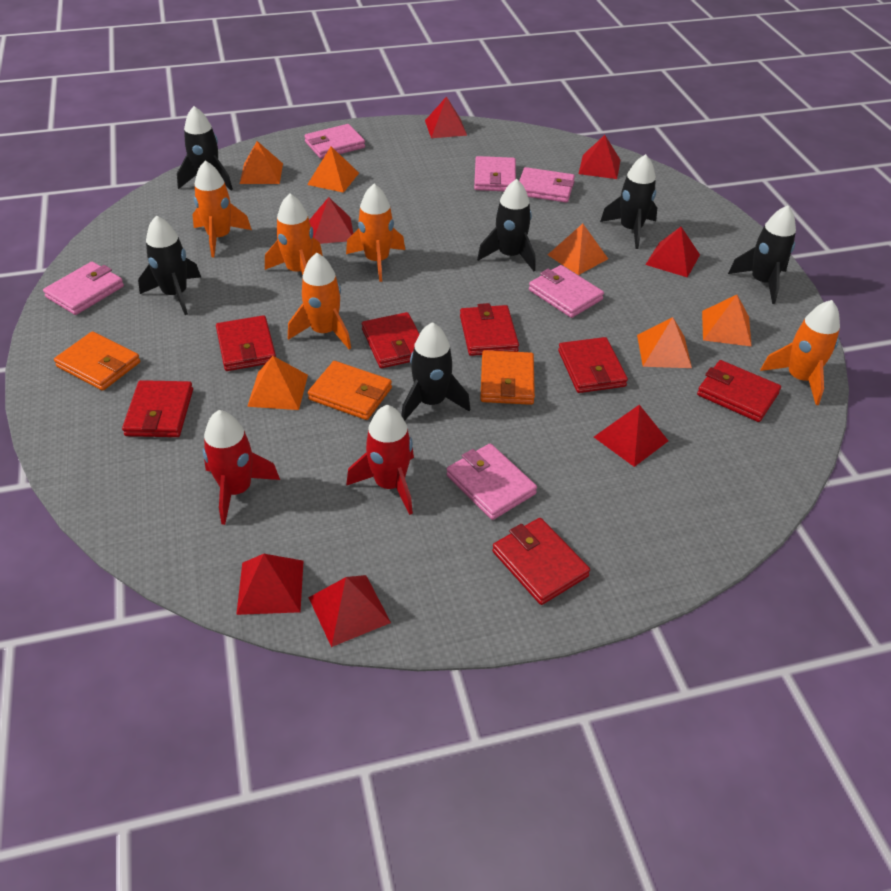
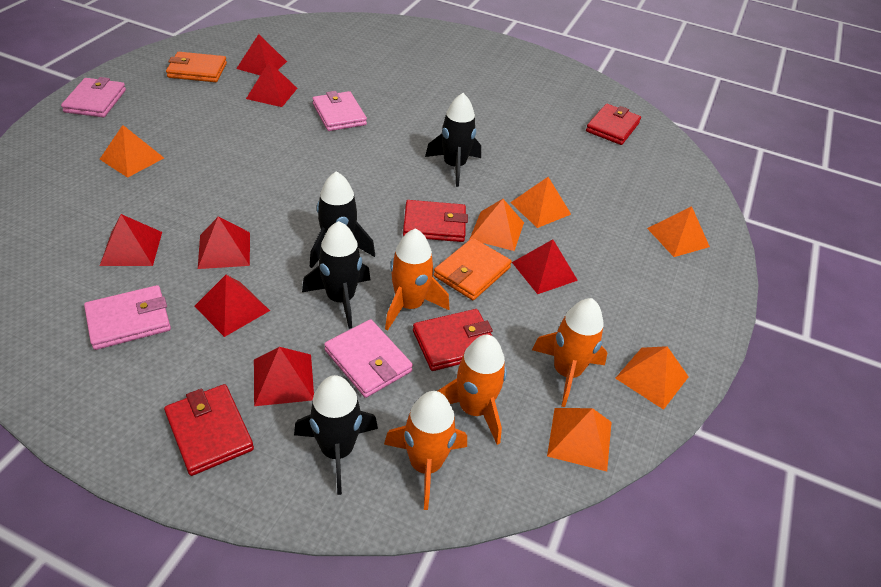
black rocket: 6 -> 4
orange rocket: 5 -> 4
orange wallet: 3 -> 2
pink wallet: 6 -> 4
red rocket: 2 -> 0
red wallet: 7 -> 4

